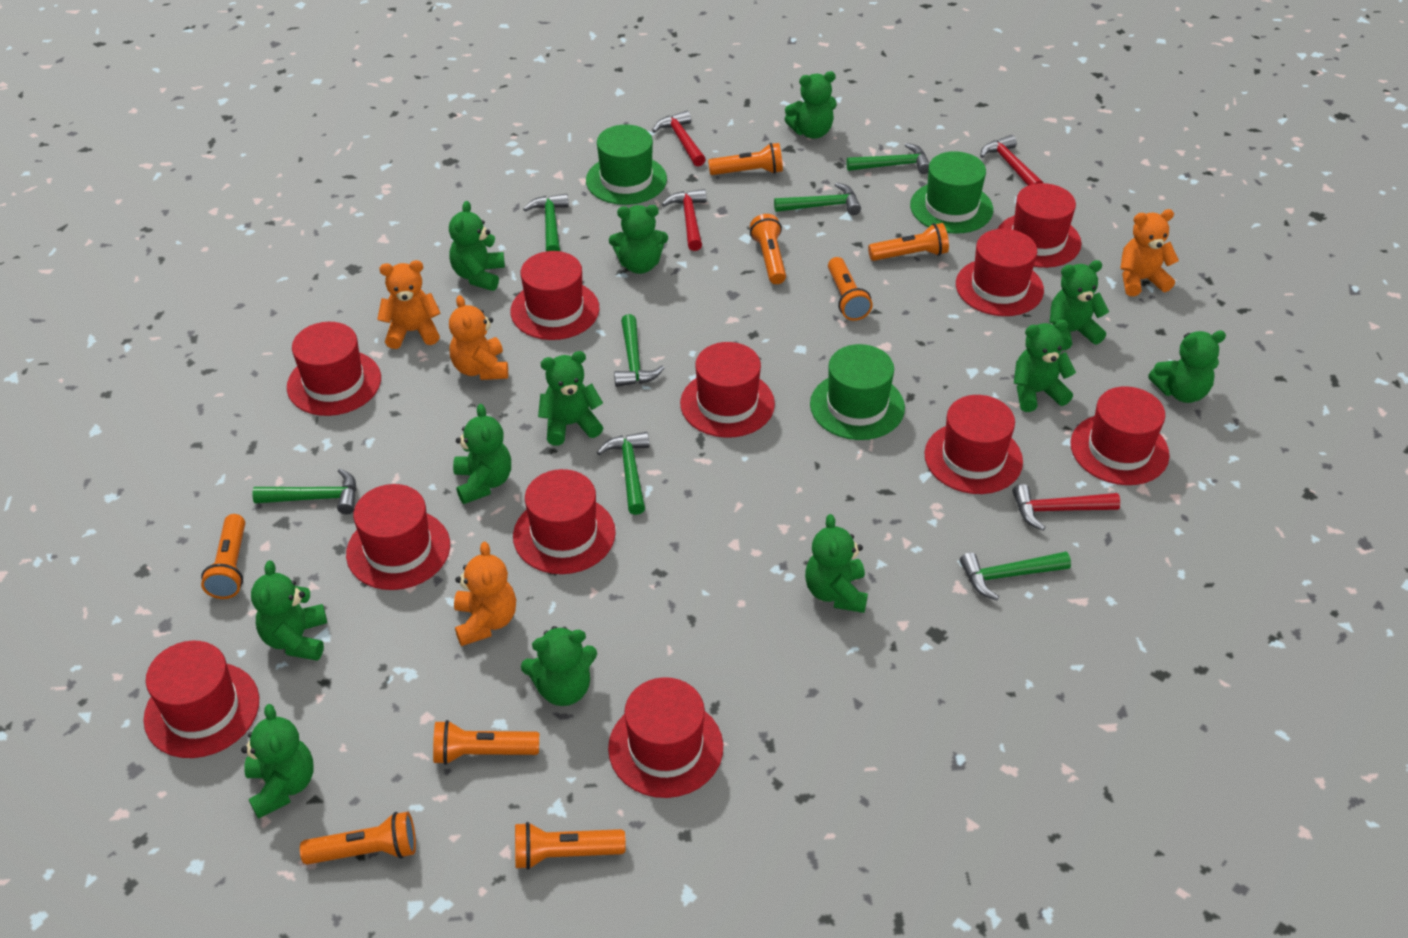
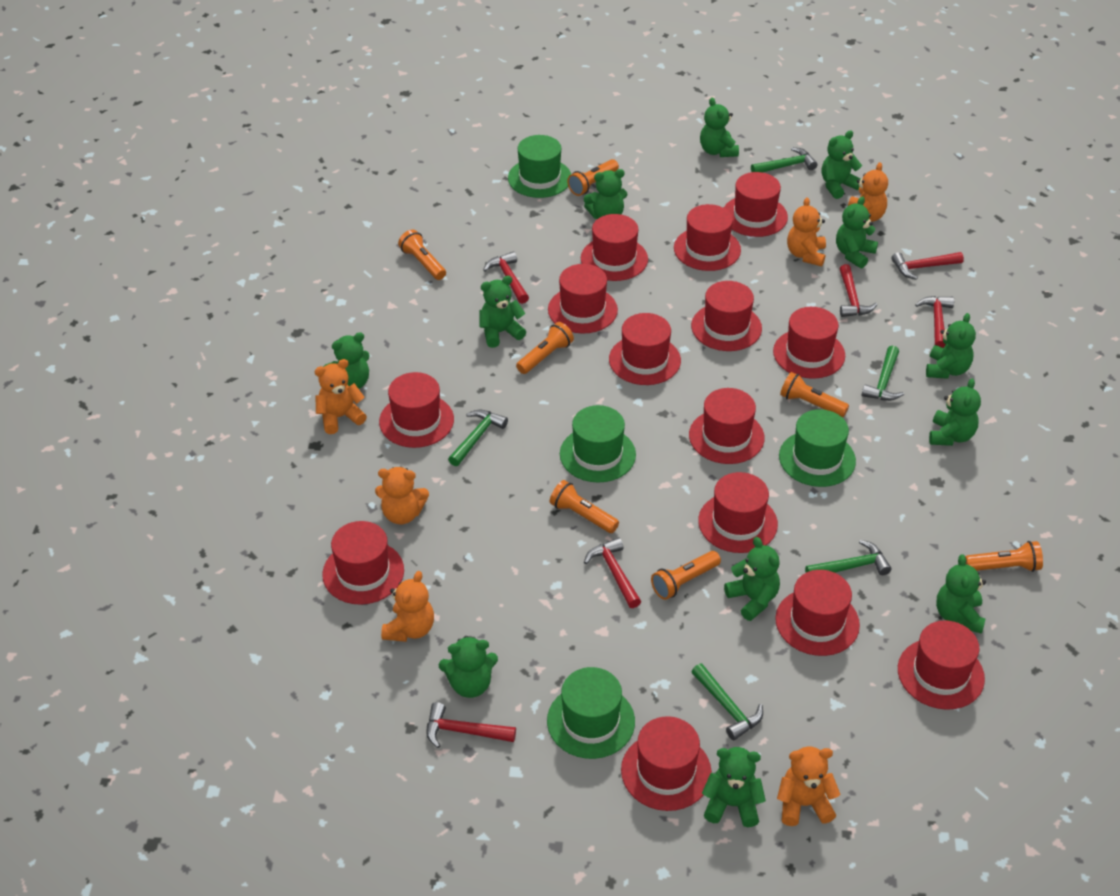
green hammer: 7 -> 5
green hat: 3 -> 4
orange flashlight: 8 -> 7
orange teddy bear: 4 -> 6
red hammer: 4 -> 6
red hat: 11 -> 14

